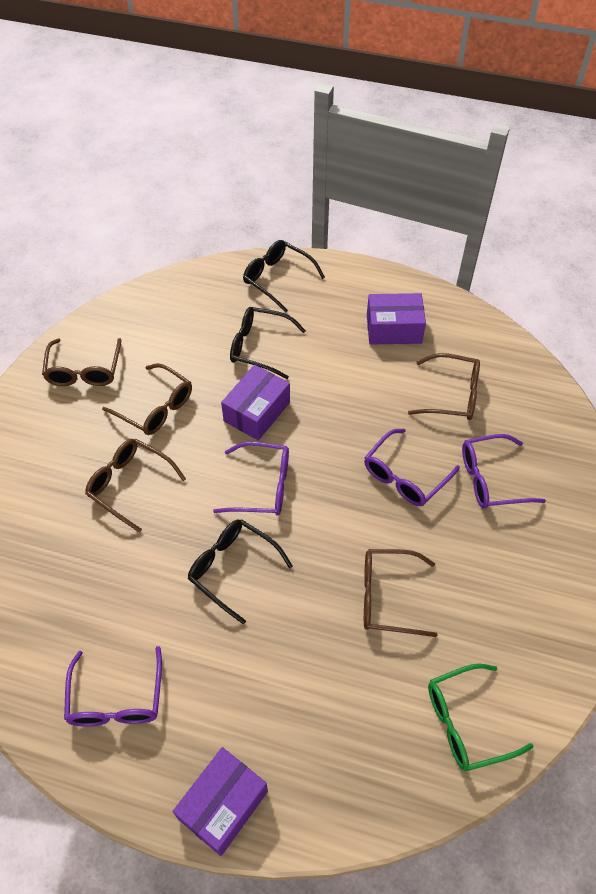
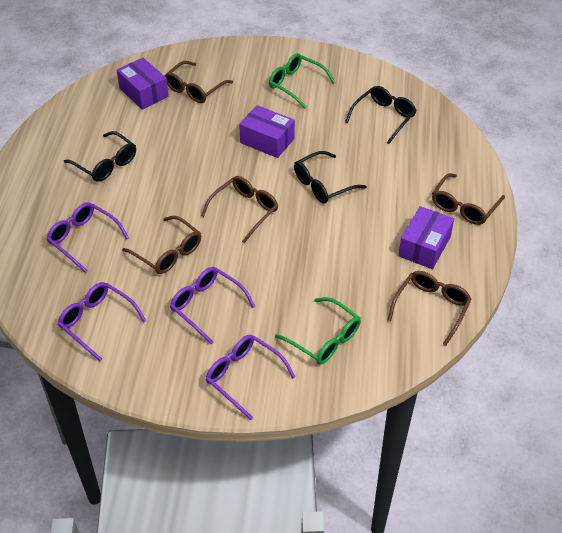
green glasses: 1 -> 2

